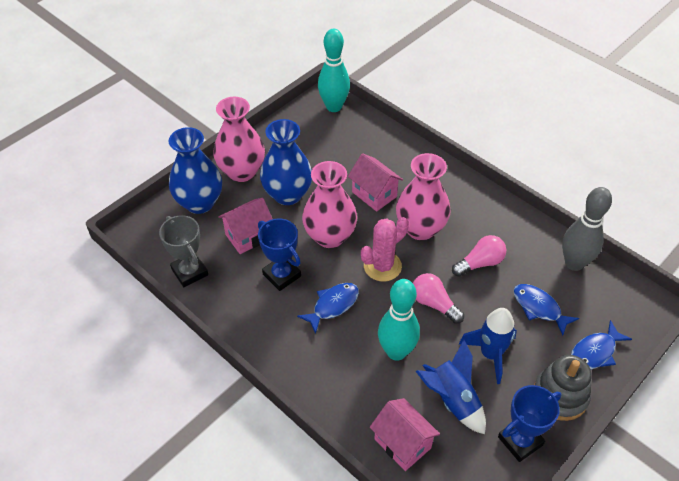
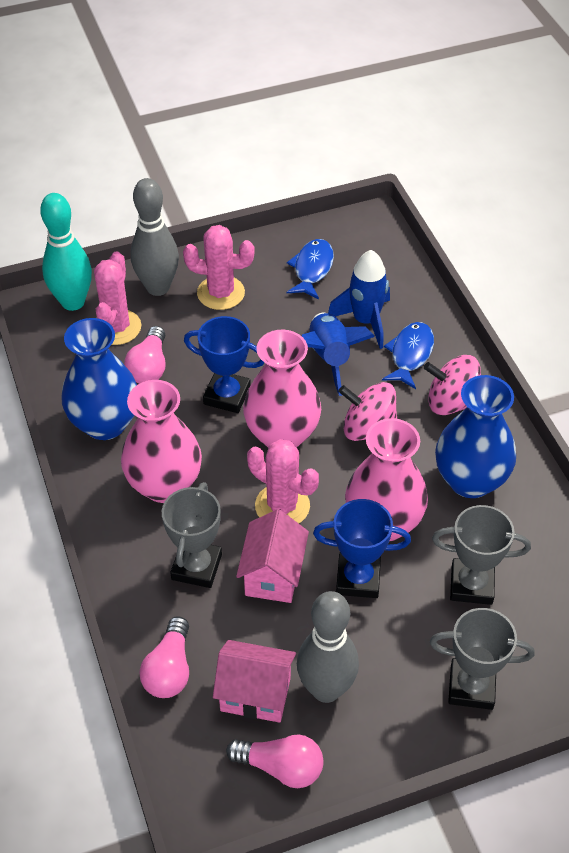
blue fish: 3 -> 2
grey bowling pin: 1 -> 2
grey stacking toy: 1 -> 0
grey trophy: 1 -> 3
pink cactus: 1 -> 3
pink house: 3 -> 2
pink light bulb: 2 -> 3
pink spinning top: 0 -> 2
turquoise bowling pin: 2 -> 1

